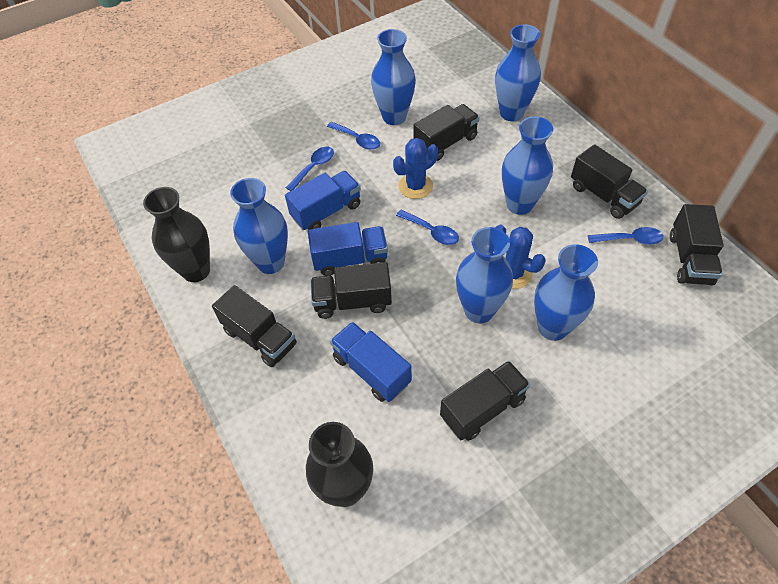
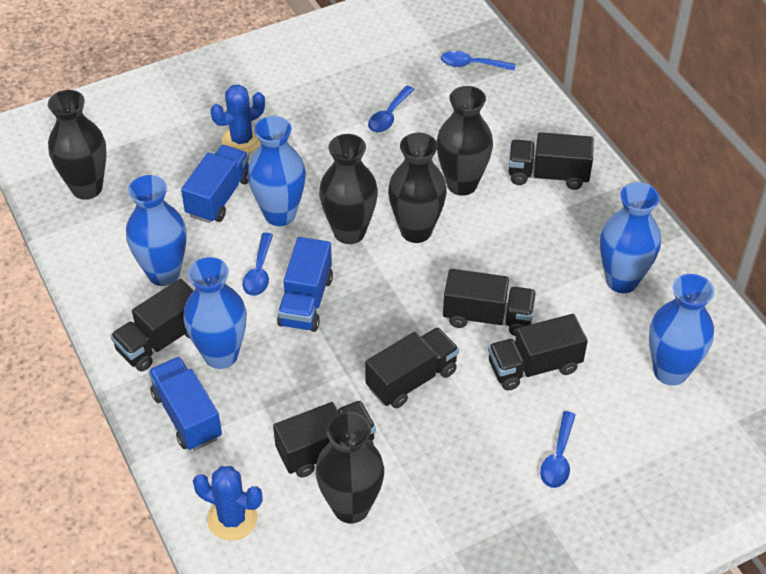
black vase: 2 -> 5
blue vase: 6 -> 5

